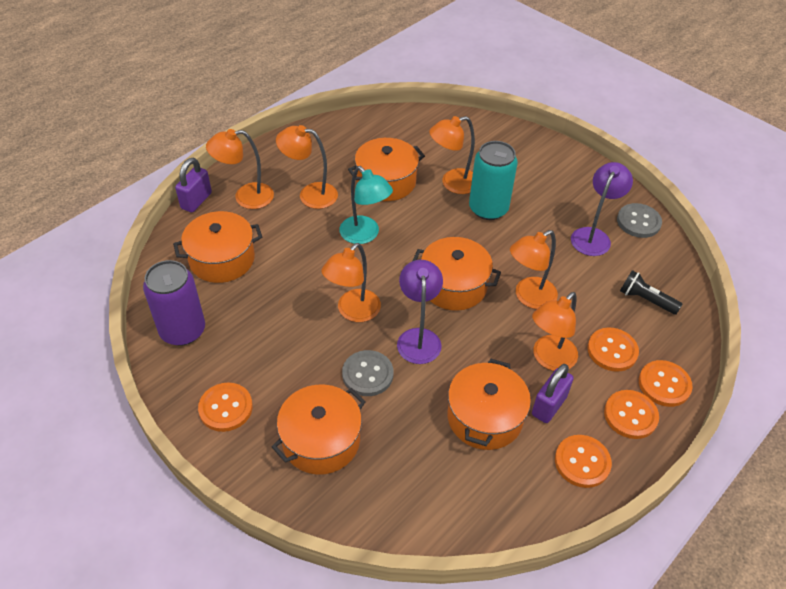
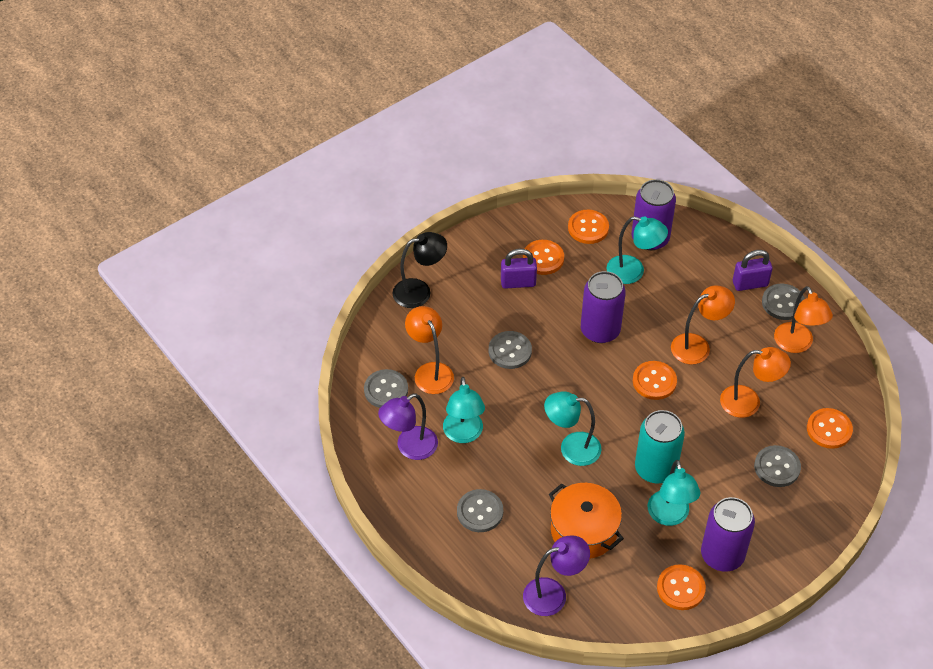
black flashlight: 1 -> 0
black lamp: 0 -> 1
grey button: 2 -> 5
orange lamp: 6 -> 4
orange pot: 5 -> 1
purple can: 1 -> 3
turquoise lamp: 1 -> 4

